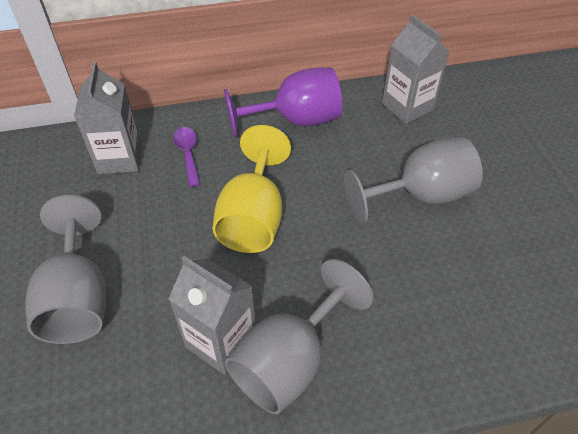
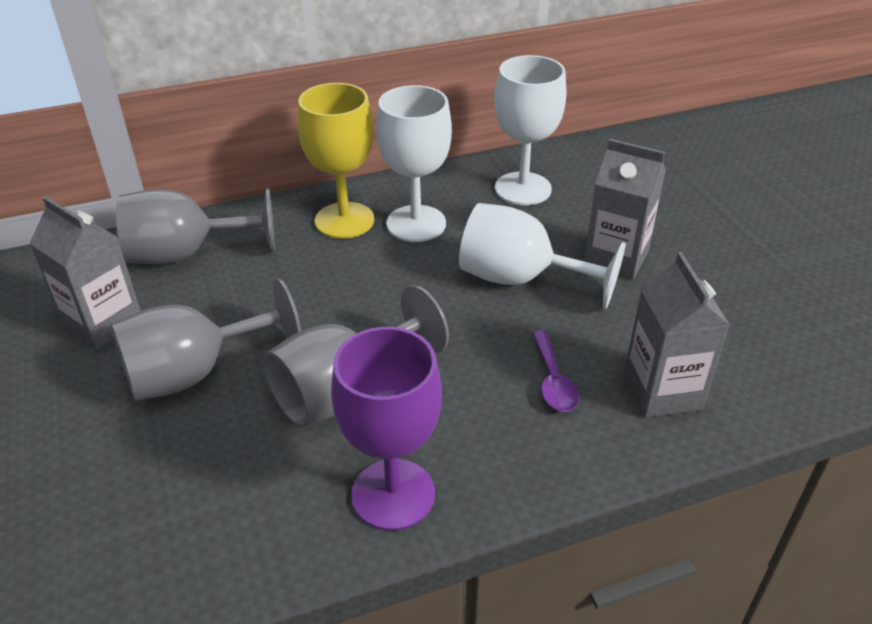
white goblet: 0 -> 3

